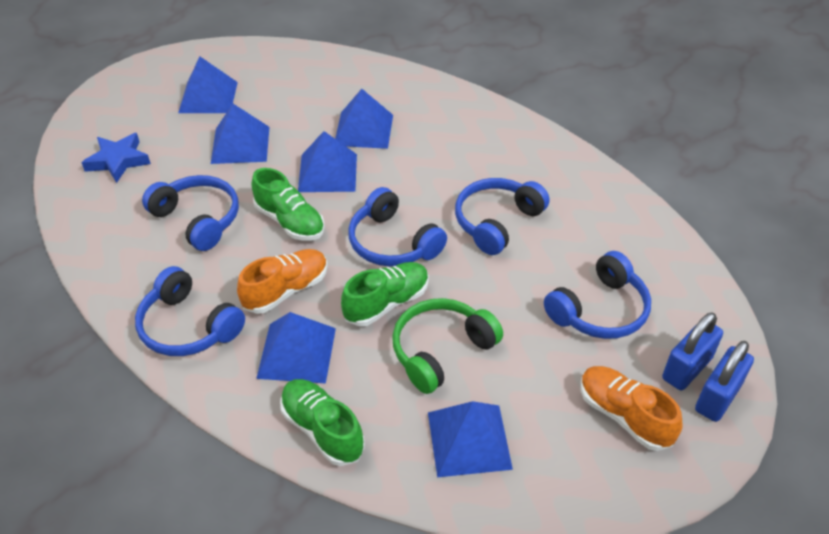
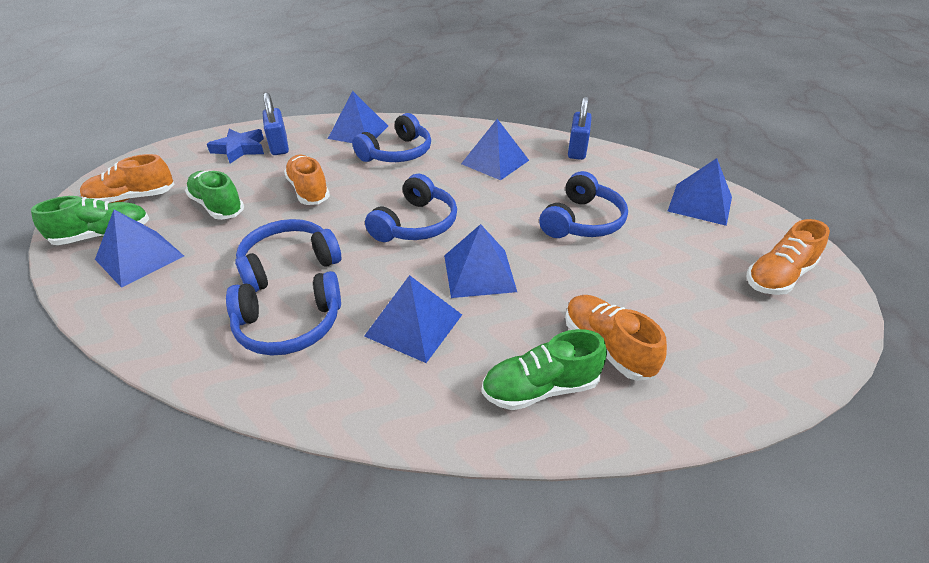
green headphones: 1 -> 0
orange shoe: 2 -> 4

